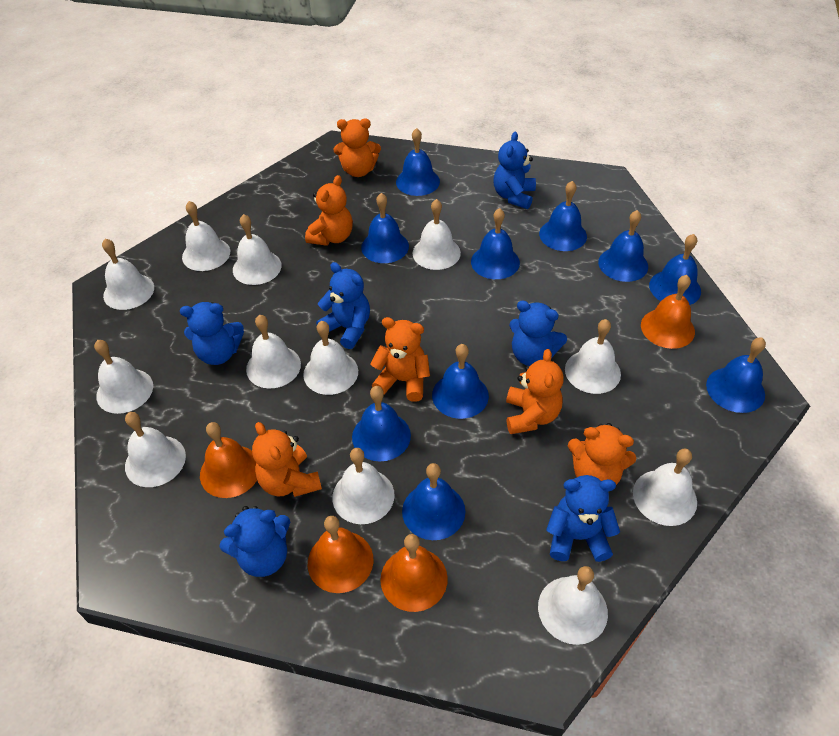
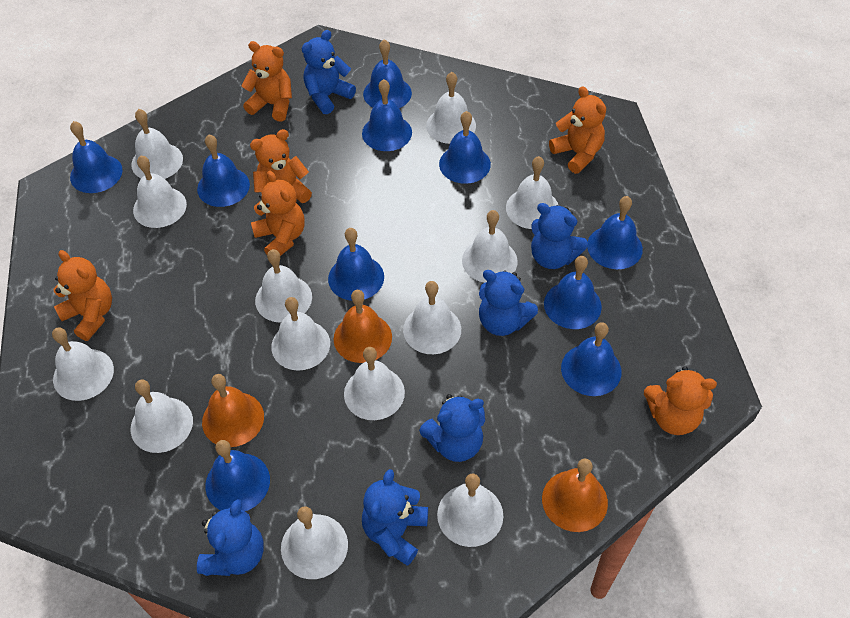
orange bell: 4 -> 3
white bell: 12 -> 13

